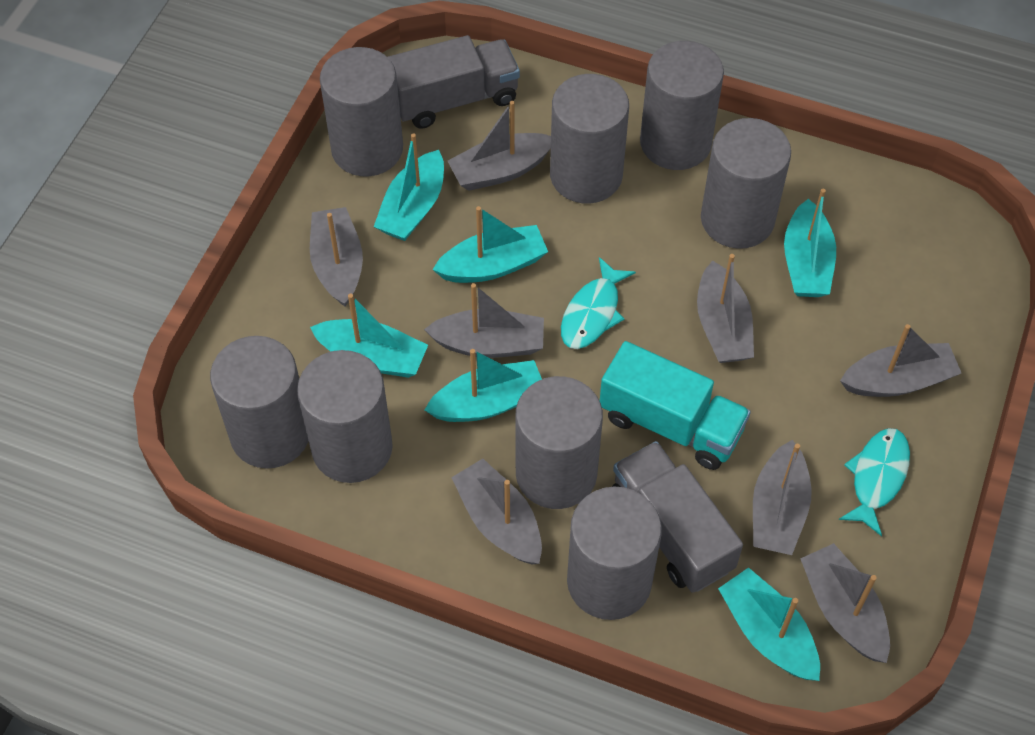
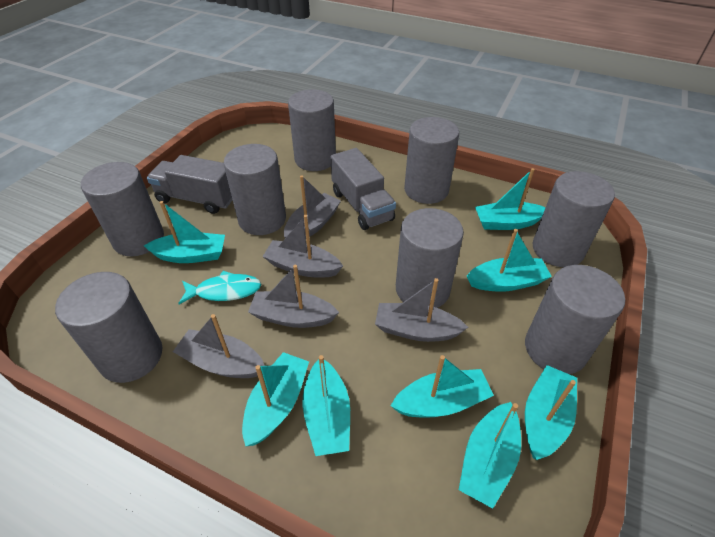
grey boat: 8 -> 5
turquoise boat: 6 -> 8
turquoise fish: 2 -> 1
turquoise truck: 1 -> 0

